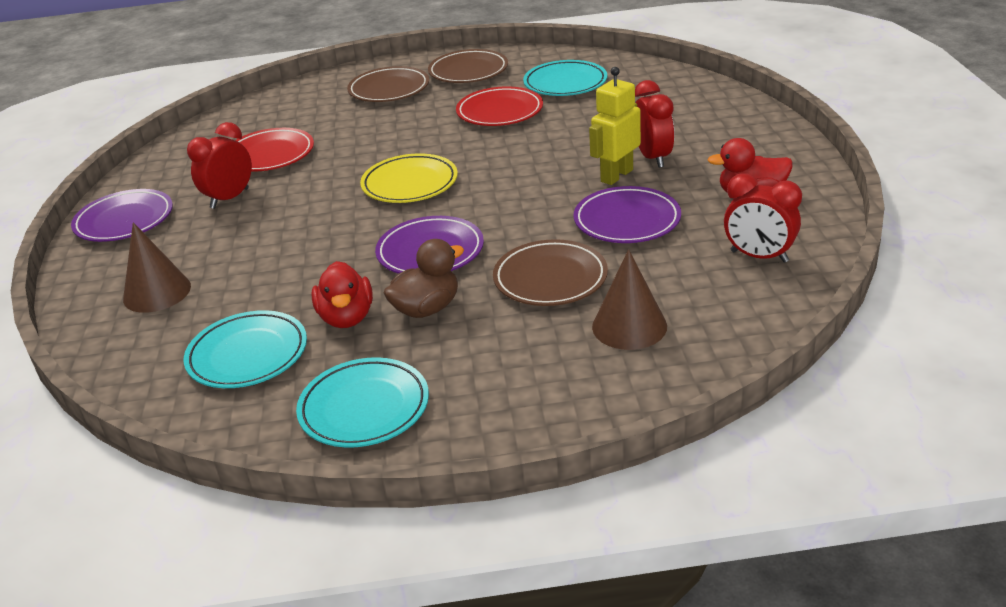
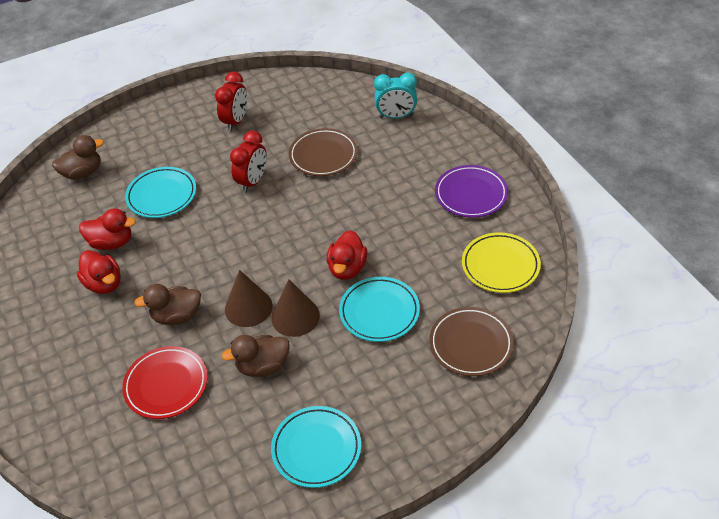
brown duck: 1 -> 3
brown plate: 3 -> 2
purple plate: 3 -> 1
red clock: 3 -> 2
red duck: 2 -> 3
red plate: 2 -> 1
turquoise clock: 0 -> 1
yellow robot: 1 -> 0

